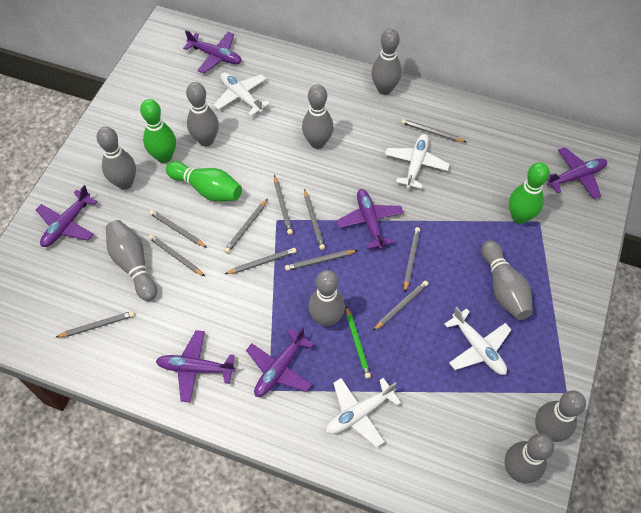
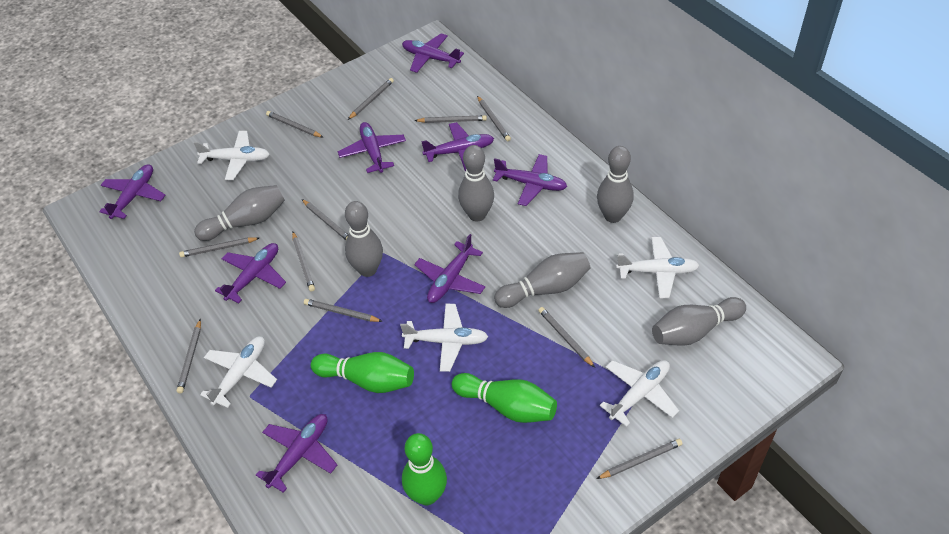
green pencil: 1 -> 0
grey bowling pin: 9 -> 6
purple plane: 6 -> 8
white plane: 4 -> 5

